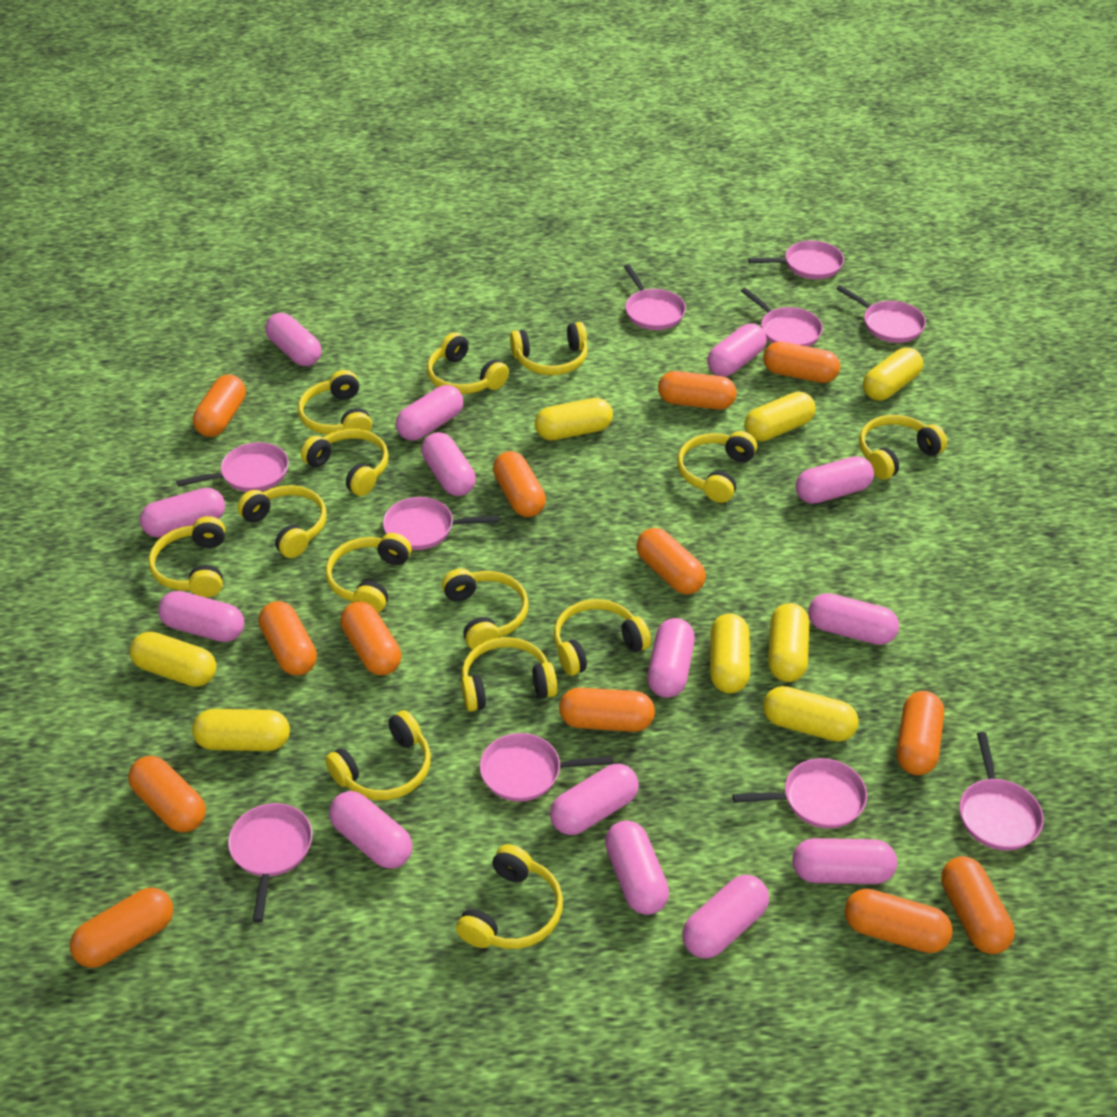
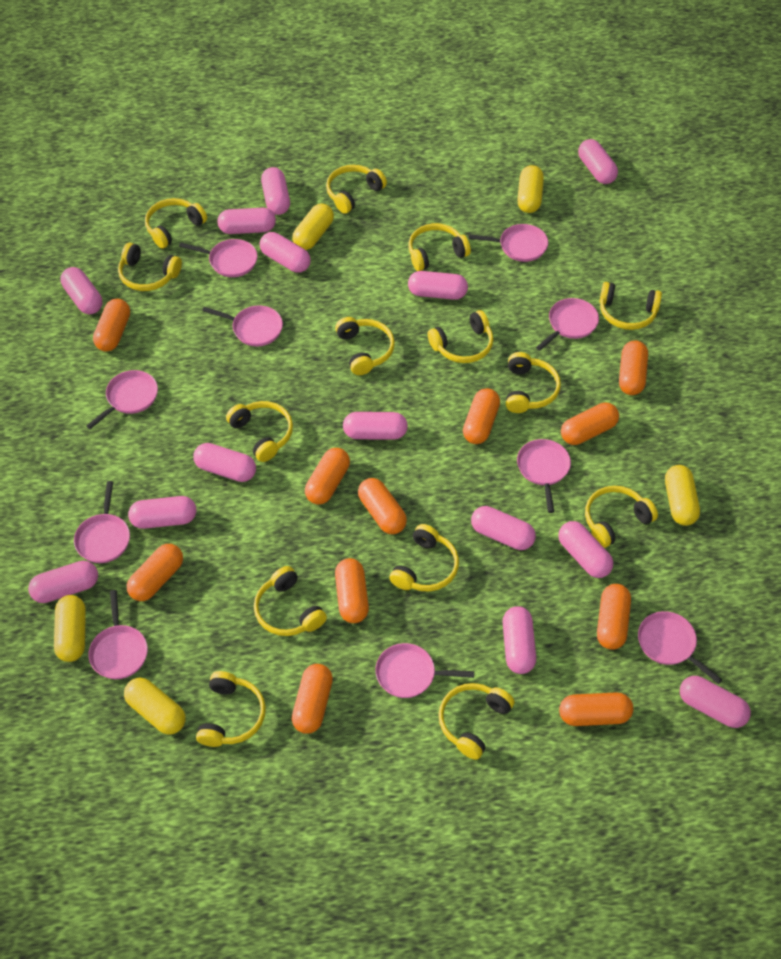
orange capsule: 13 -> 11
yellow capsule: 8 -> 5

